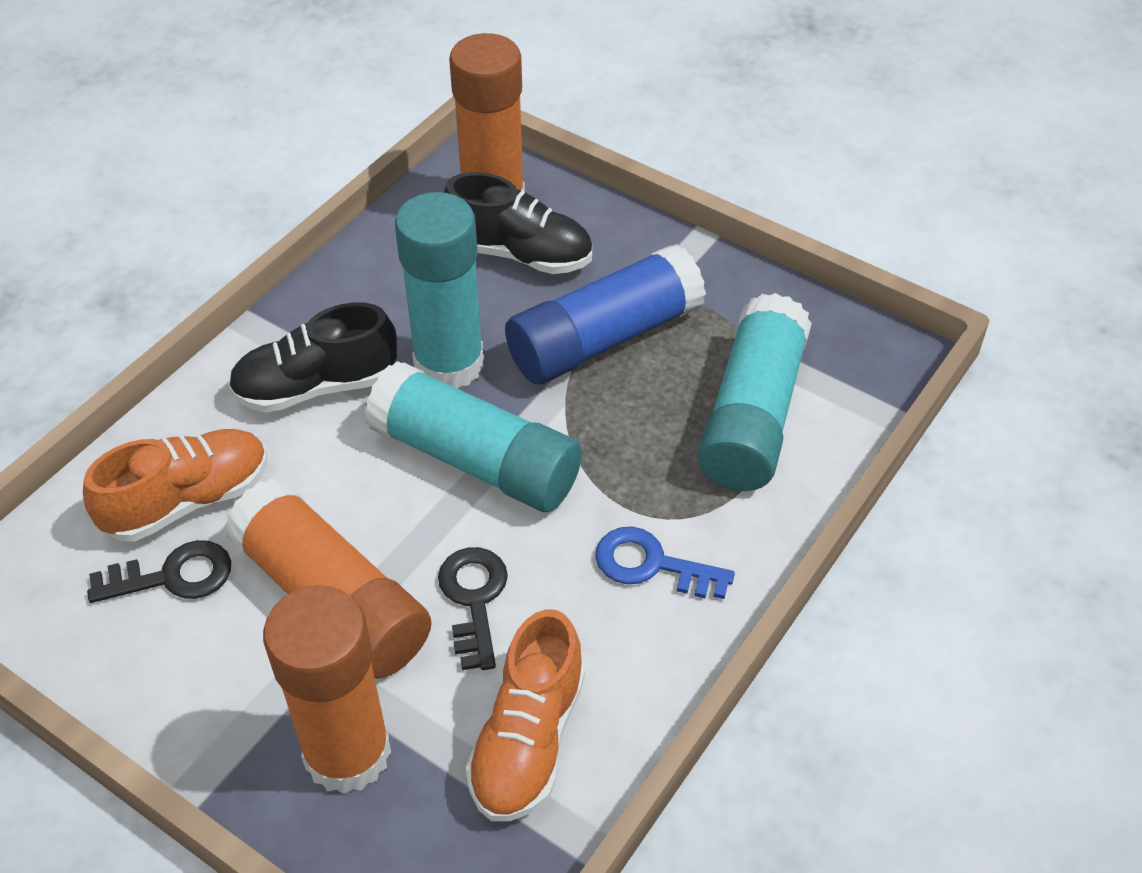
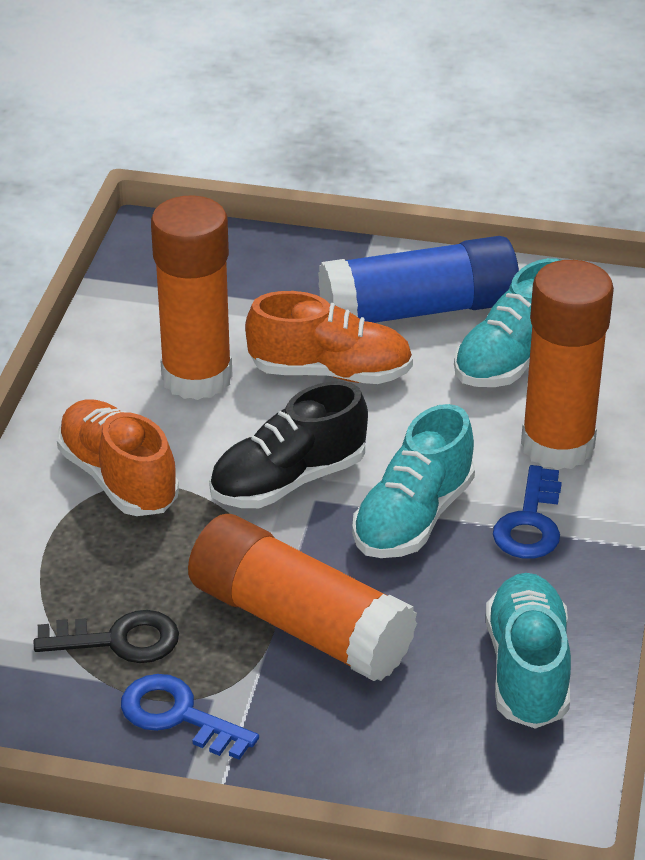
black key: 2 -> 1
black shoe: 2 -> 1
blue key: 1 -> 2
turquoise glue stick: 3 -> 0
turquoise shoe: 0 -> 3

